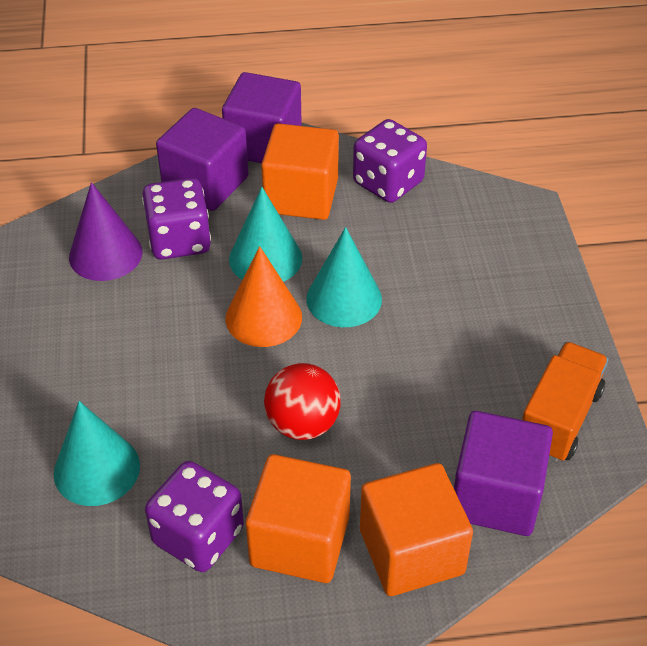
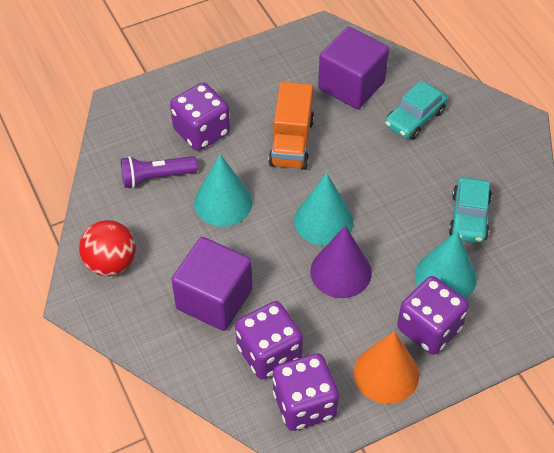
orange cube: 3 -> 0
purple cube: 3 -> 2
purple dice: 3 -> 4
purple flashlight: 0 -> 1
turquoise car: 0 -> 2

